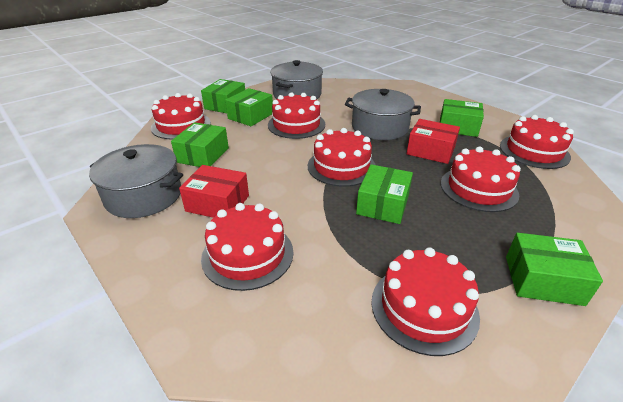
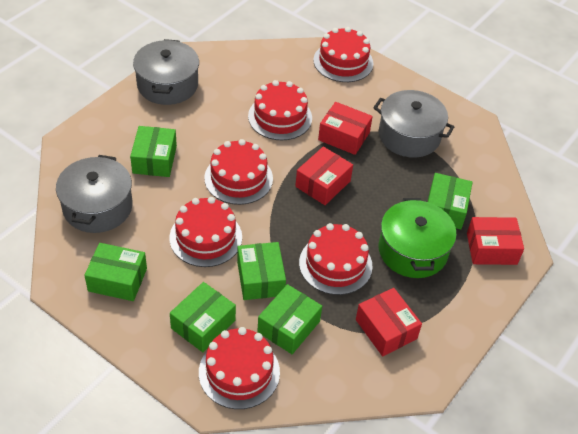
green pot: 0 -> 1
red box: 2 -> 4
red cake: 7 -> 6

